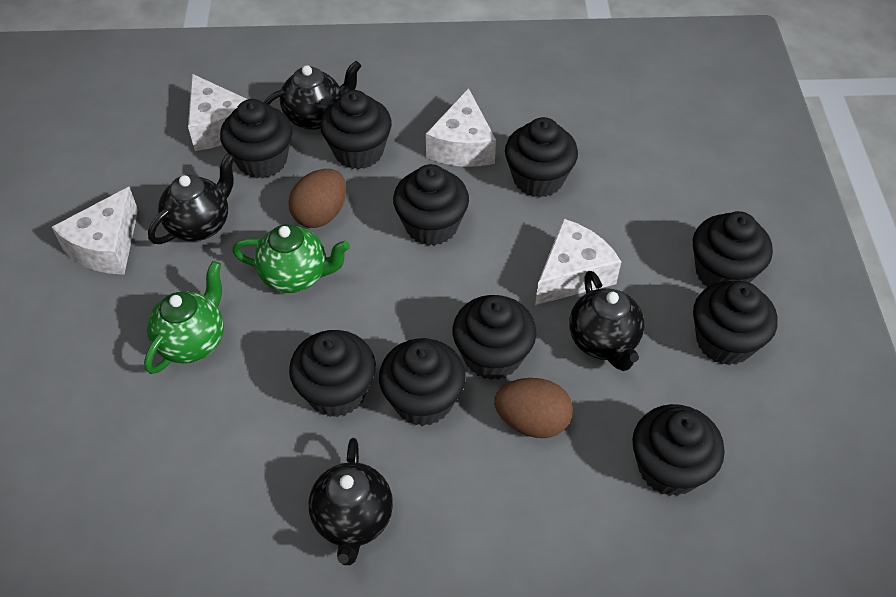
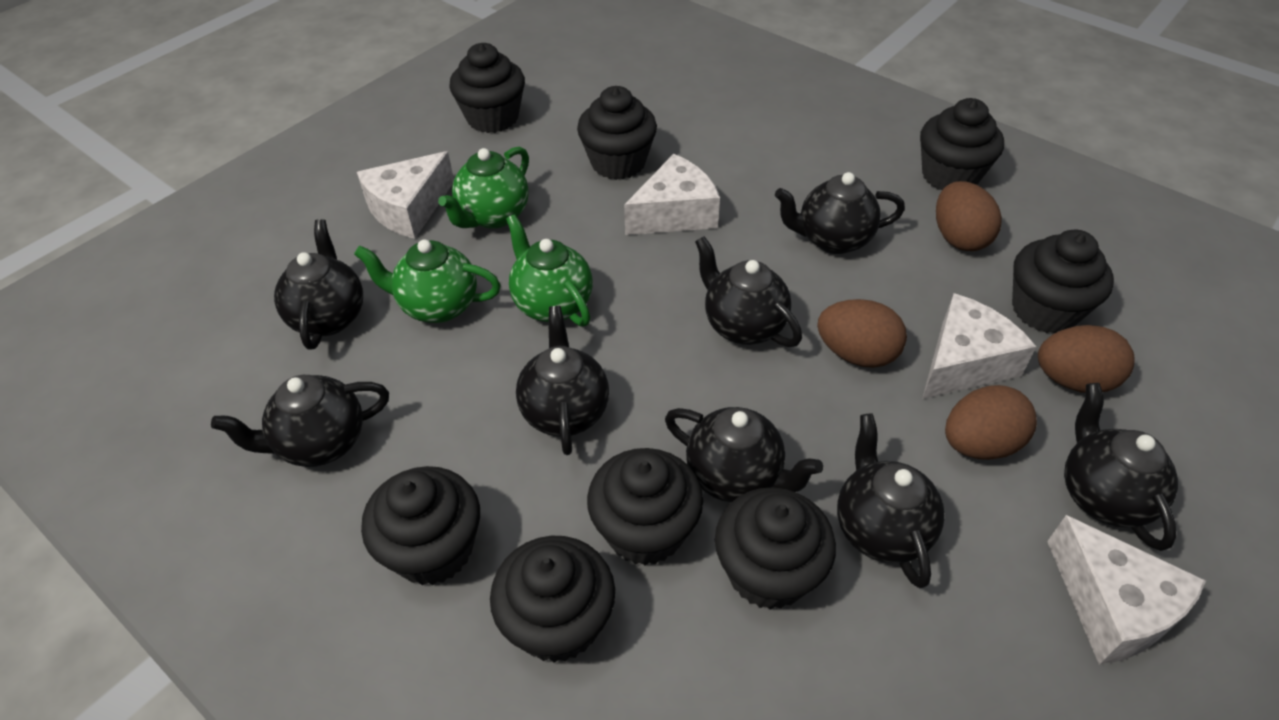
black cupcake: 10 -> 8
black teapot: 4 -> 8
brown egg: 2 -> 4
green teapot: 2 -> 3

